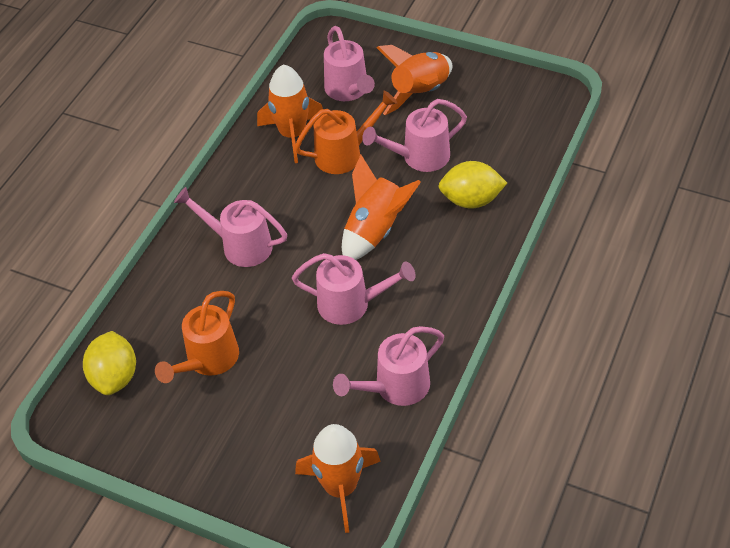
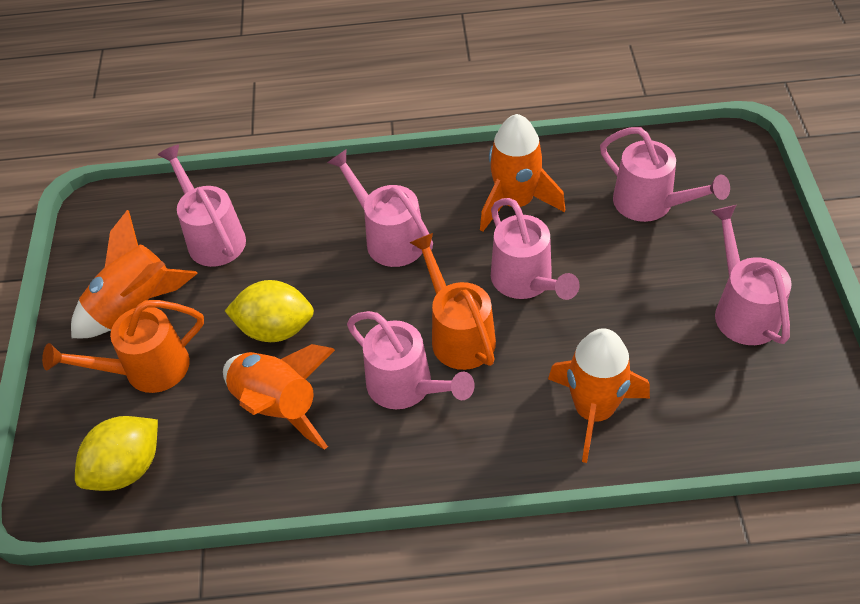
pink watering can: 5 -> 6

